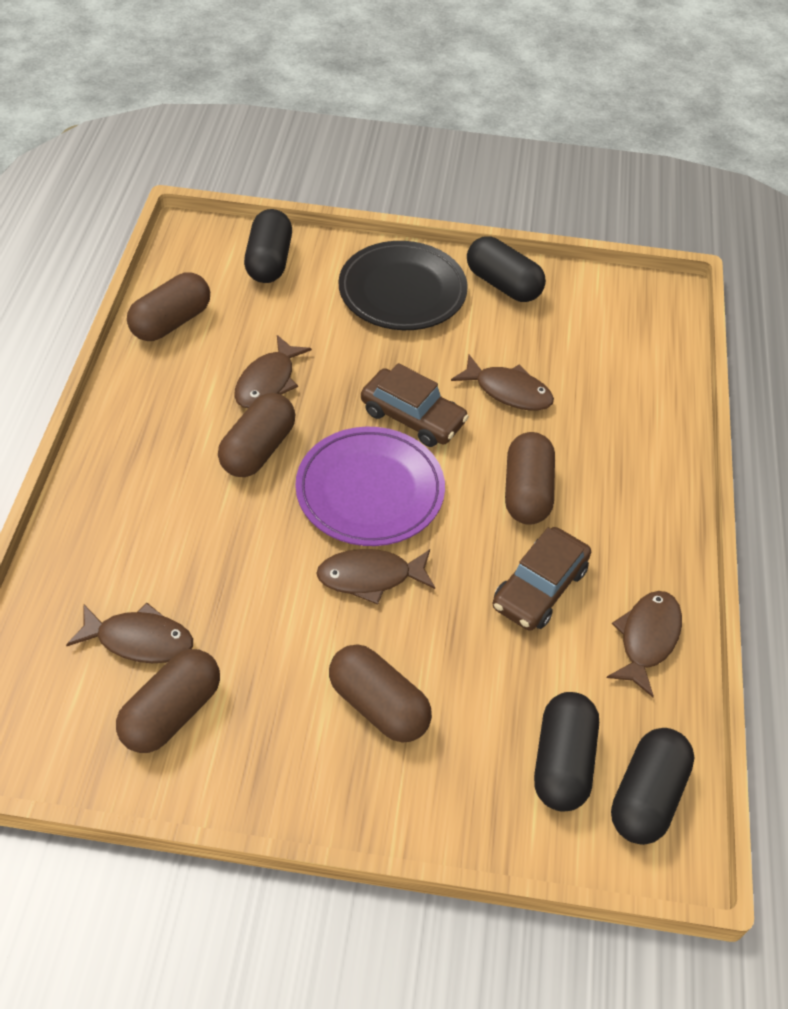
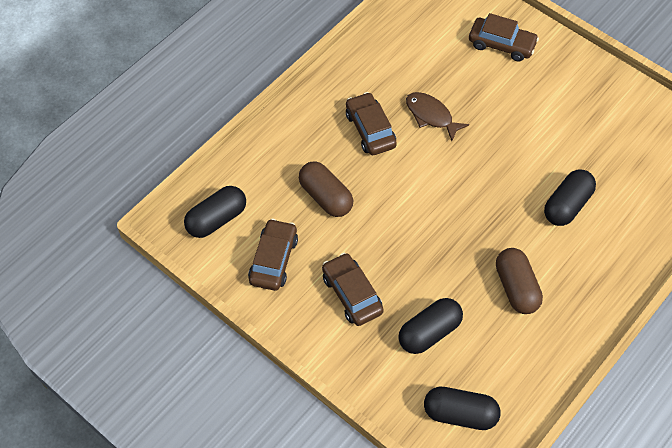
black plate: 1 -> 0
brown capsule: 5 -> 2
brown car: 2 -> 4
brown fish: 5 -> 1
purple plate: 1 -> 0

